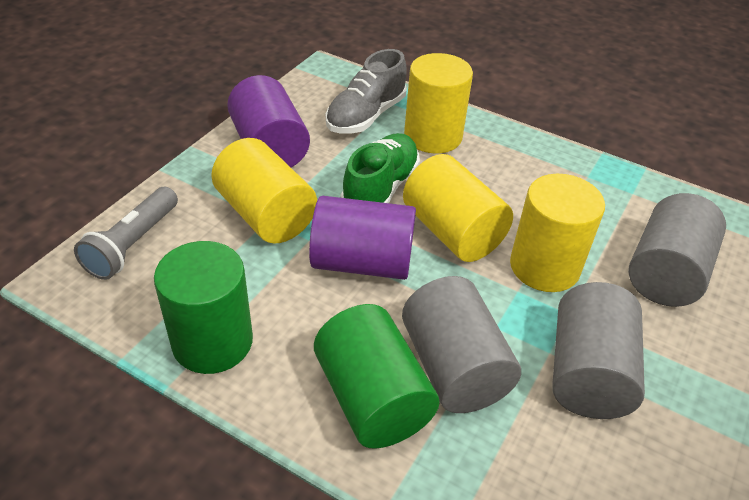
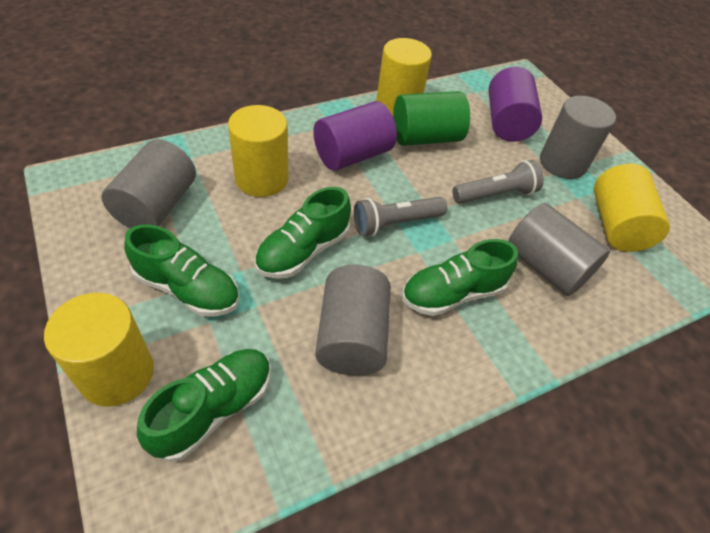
green cylinder: 2 -> 1
green shoe: 1 -> 4
grey cylinder: 3 -> 4
grey flashlight: 1 -> 2
grey shoe: 1 -> 0

